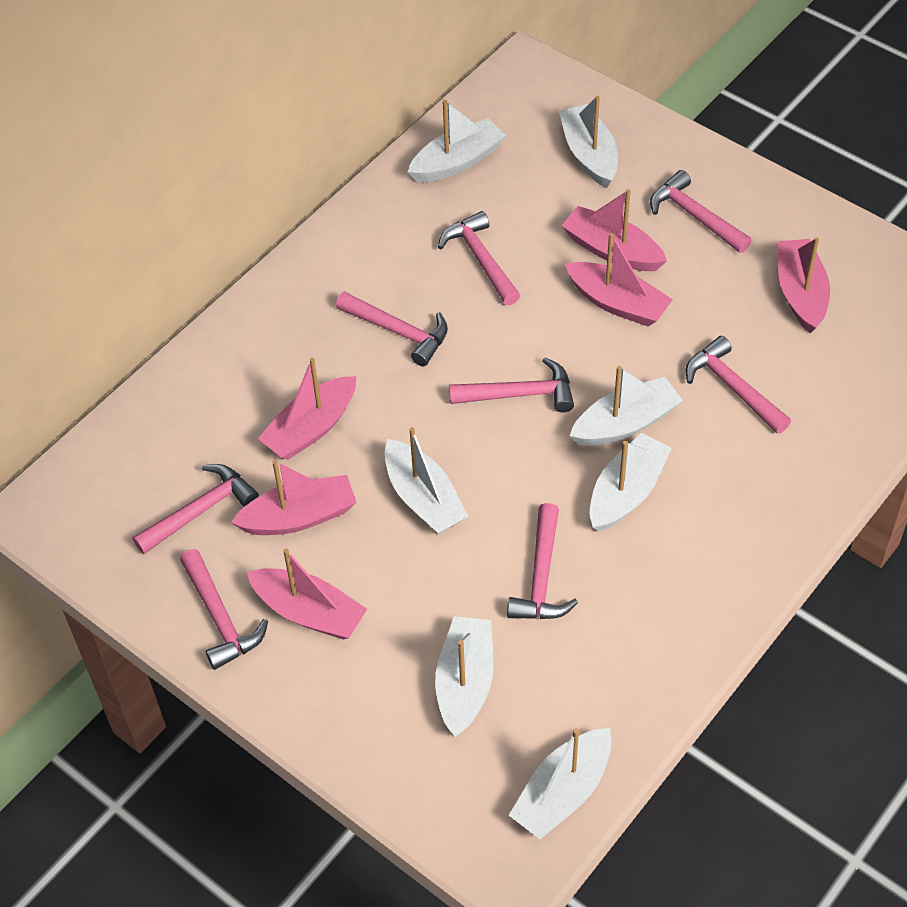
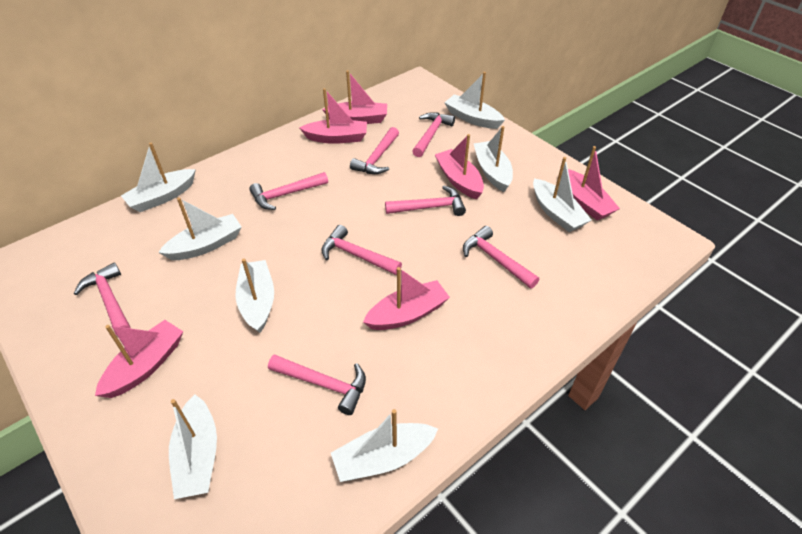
white boat: 7 -> 8

